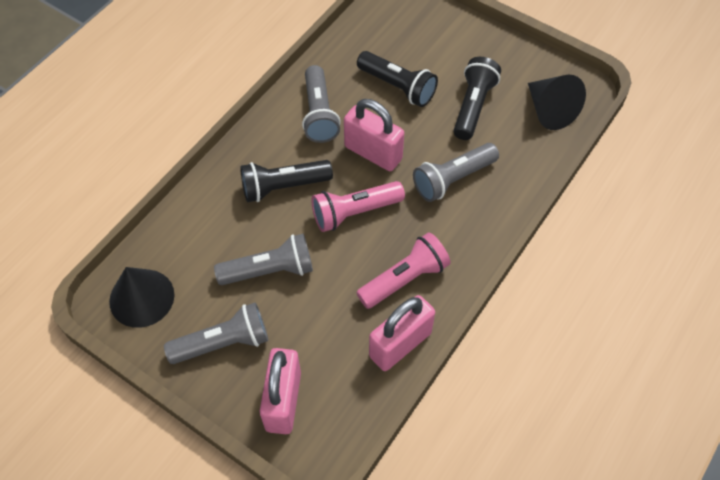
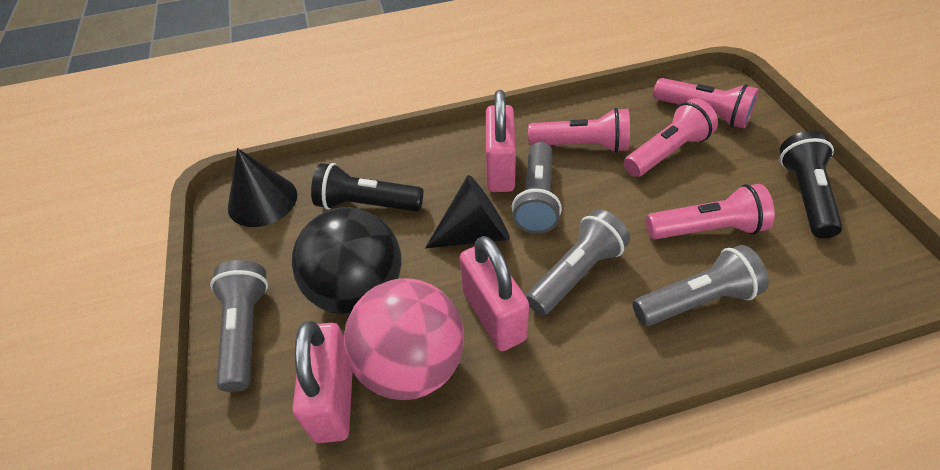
black ball: 0 -> 1
black flashlight: 3 -> 2
pink ball: 0 -> 1
pink flashlight: 2 -> 4

